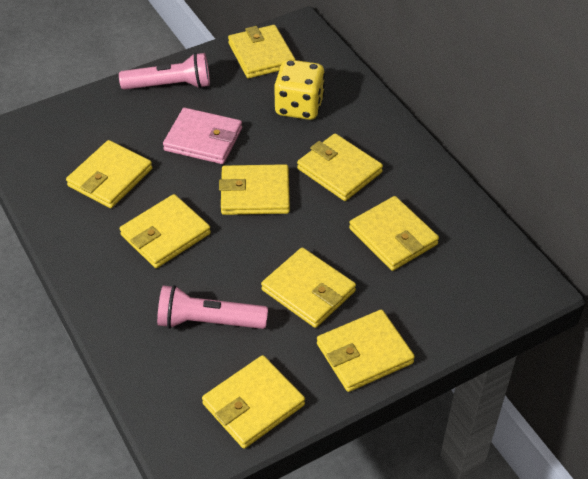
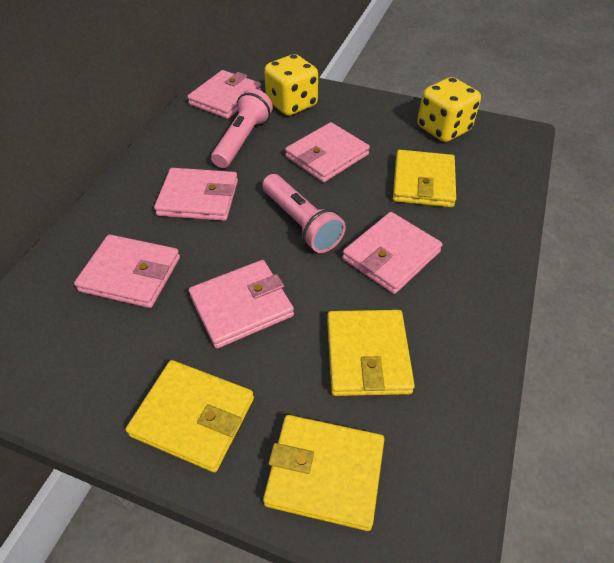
pink wallet: 1 -> 6
yellow dice: 1 -> 2
yellow wallet: 9 -> 4

